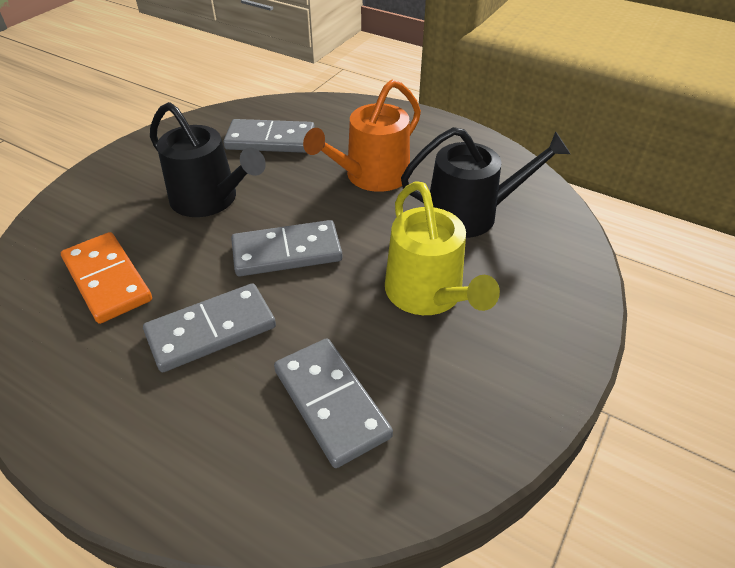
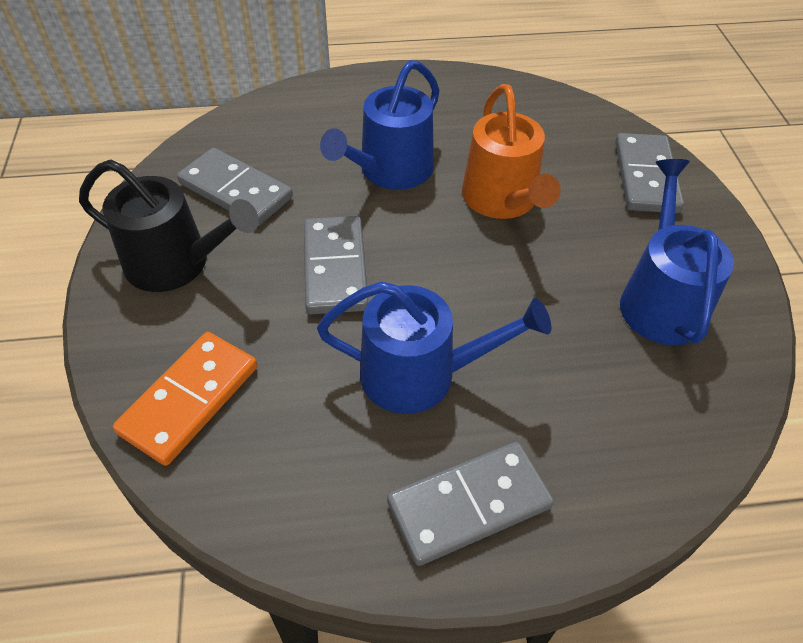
black watering can: 2 -> 1
blue watering can: 0 -> 3
yellow watering can: 1 -> 0

